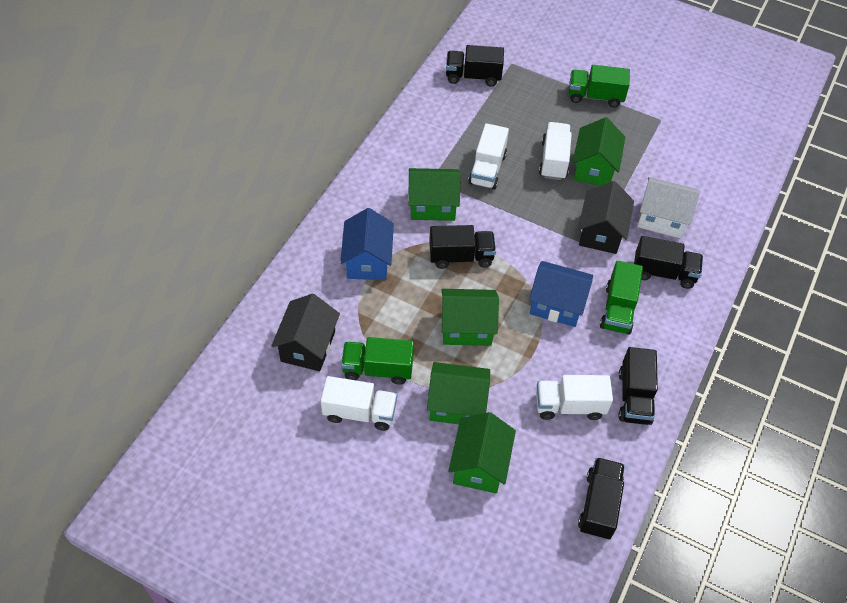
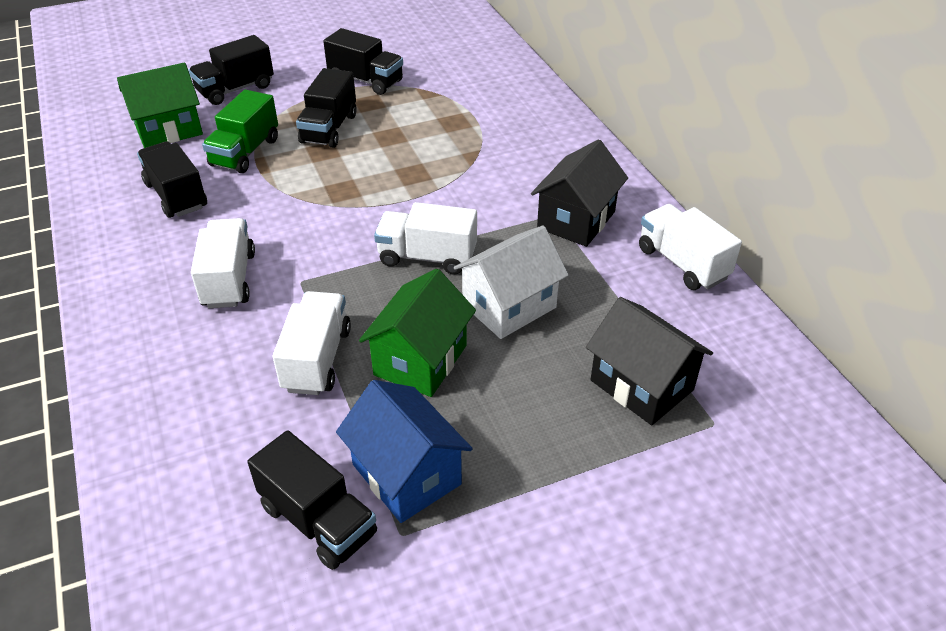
blue house: 2 -> 1
green house: 5 -> 2
green truck: 3 -> 1

